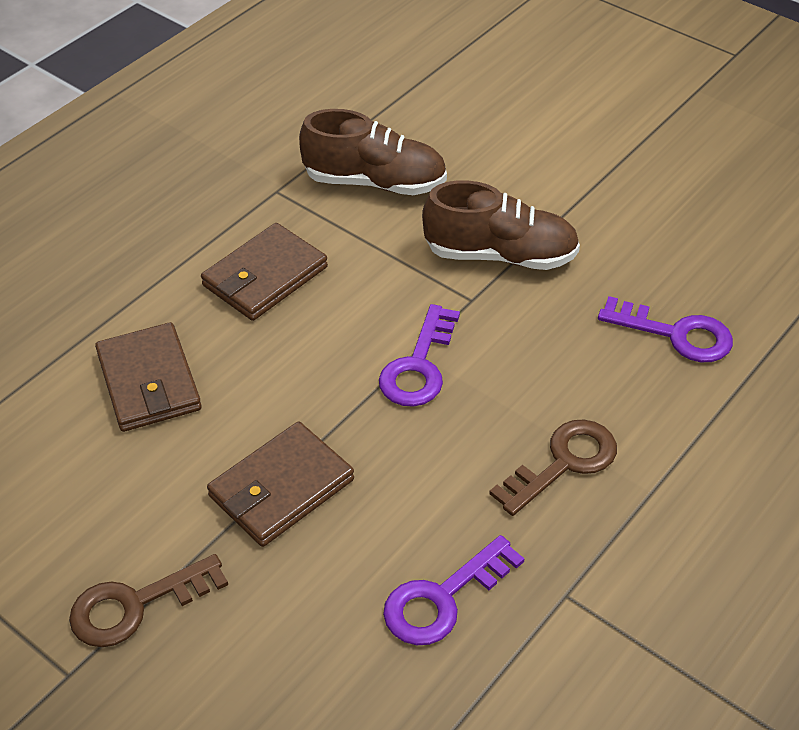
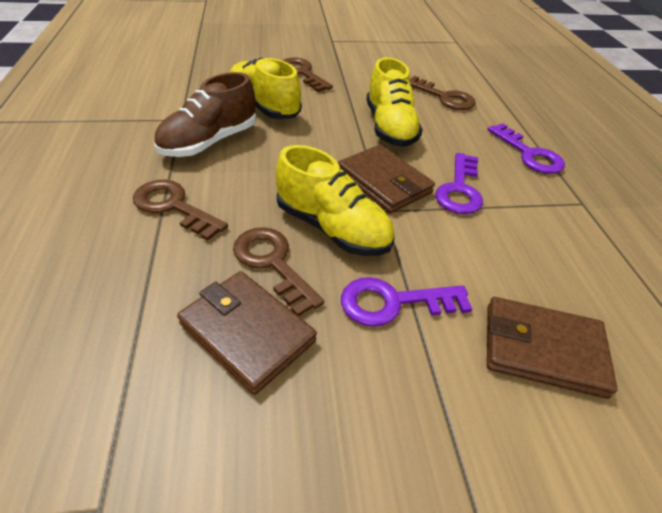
brown key: 2 -> 4
brown shoe: 2 -> 1
yellow shoe: 0 -> 3

